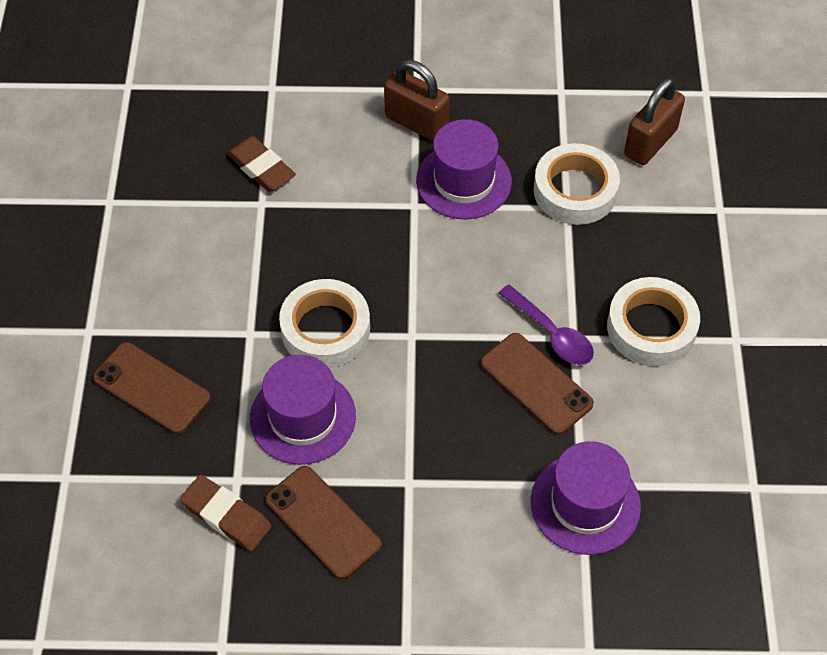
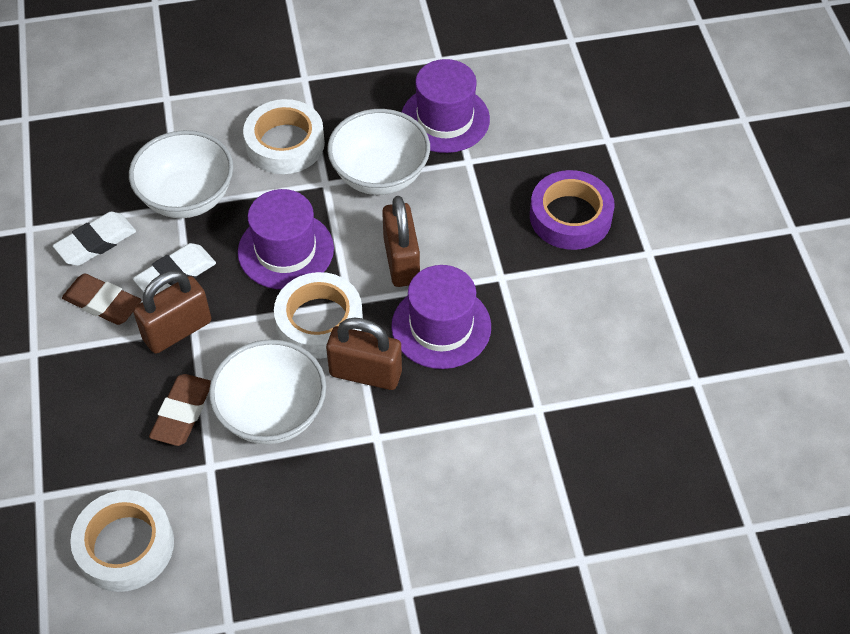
brown padlock: 2 -> 3
brown phone: 3 -> 0
purple spoon: 1 -> 0
purple tape: 0 -> 1
white bowl: 0 -> 3
white eraser: 0 -> 2

